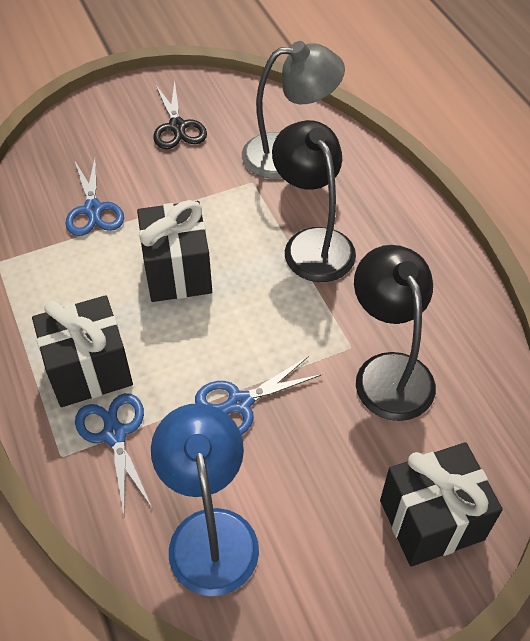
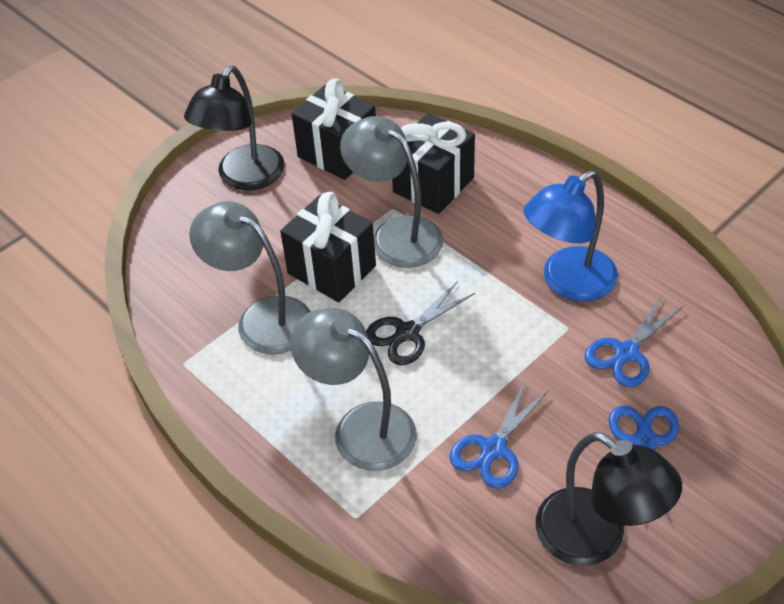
grey lamp: 1 -> 3

